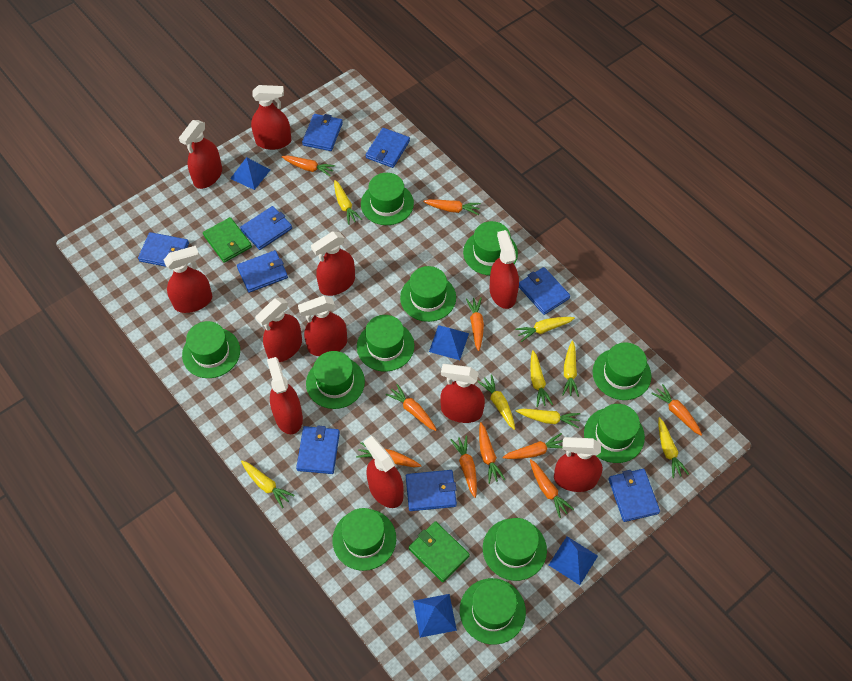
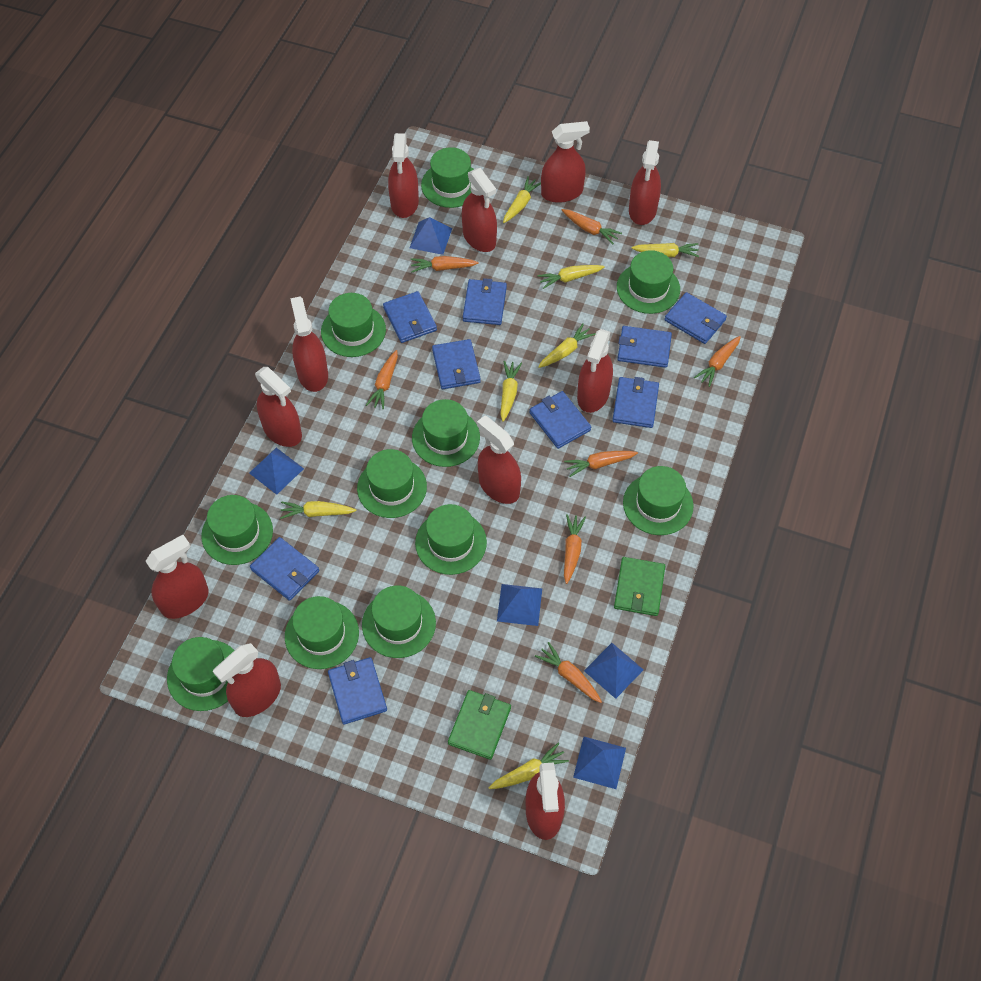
blue pyramid: 4 -> 5
orange carrot: 10 -> 7
yellow carrot: 8 -> 7

